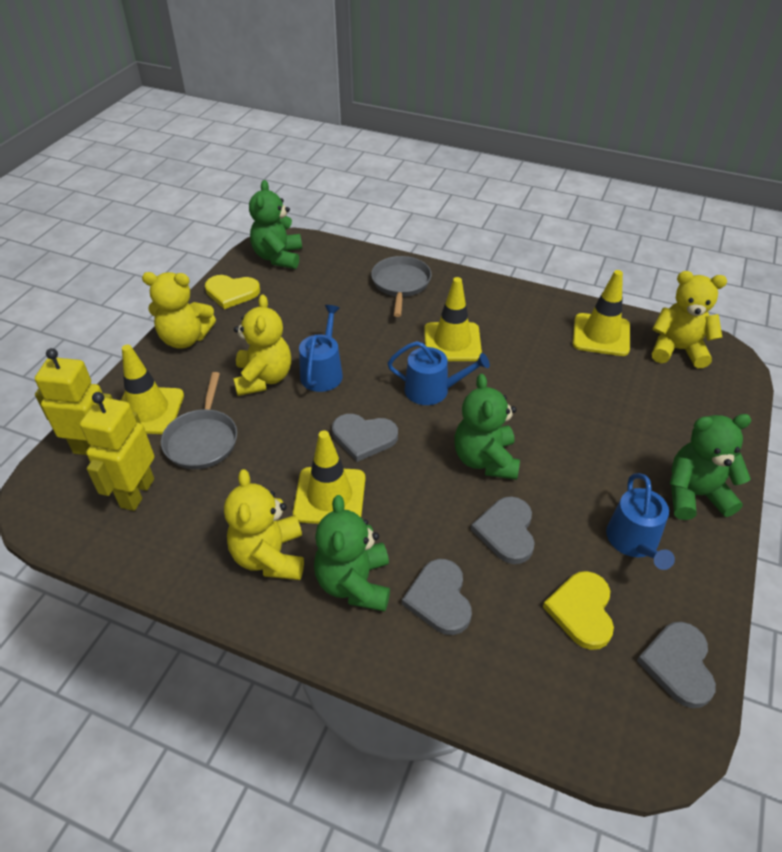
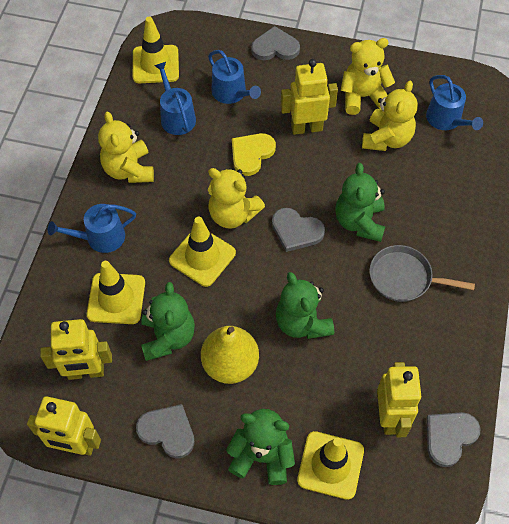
blue watering can: 3 -> 4
grey pan: 2 -> 1
yellow heart: 2 -> 1
yellow pear: 0 -> 1
yellow robot: 2 -> 4

